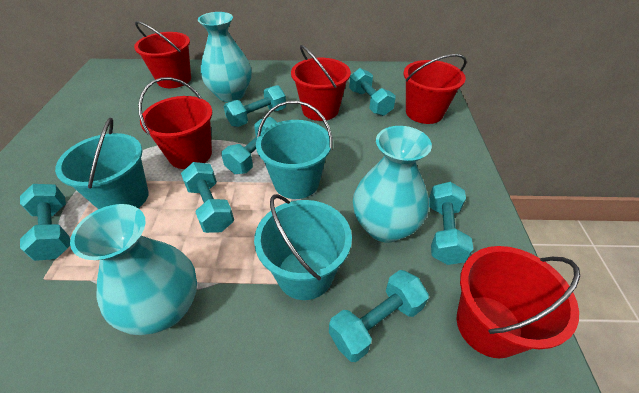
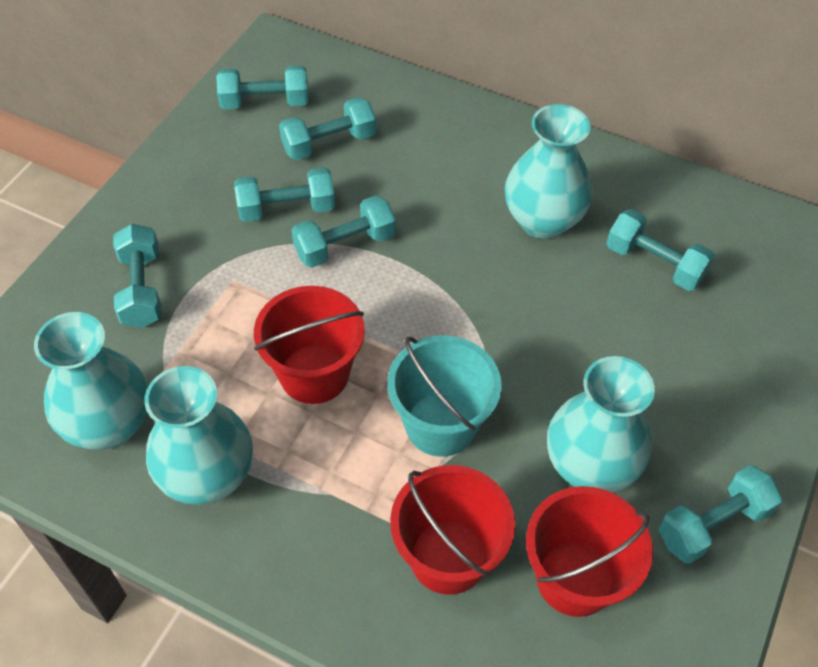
red bucket: 5 -> 3
turquoise bucket: 3 -> 1
turquoise vase: 3 -> 4

